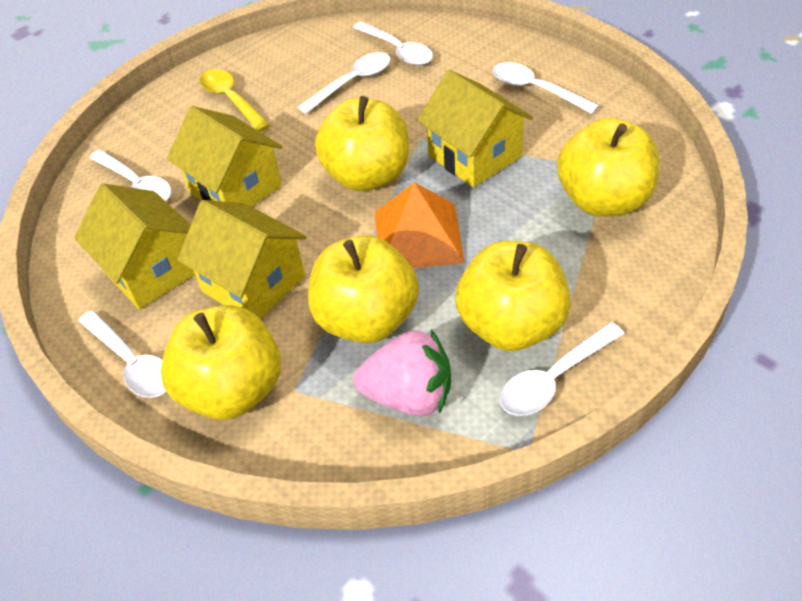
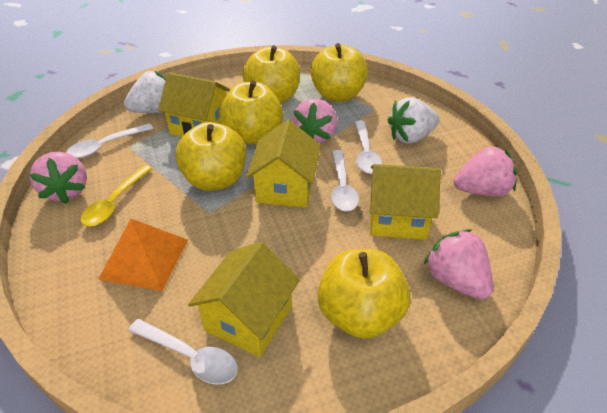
pink strawberry: 1 -> 4
white spoon: 6 -> 4
white strawberry: 0 -> 2

